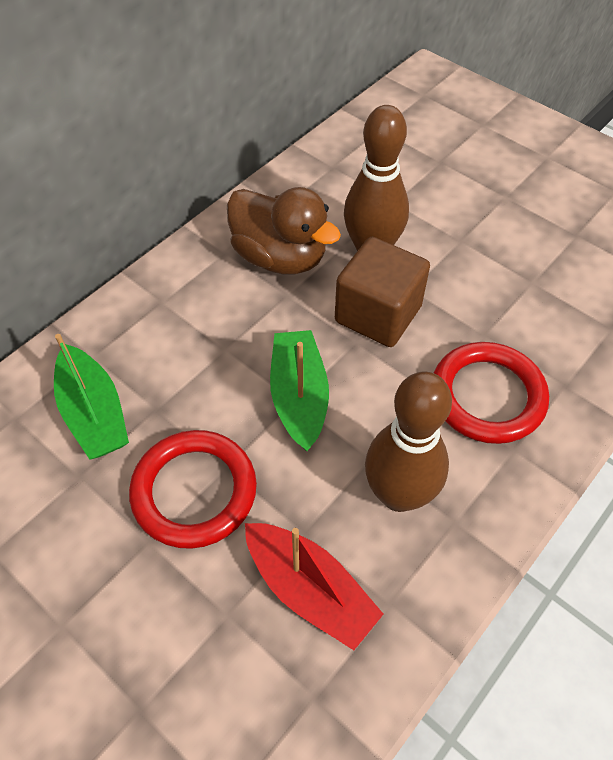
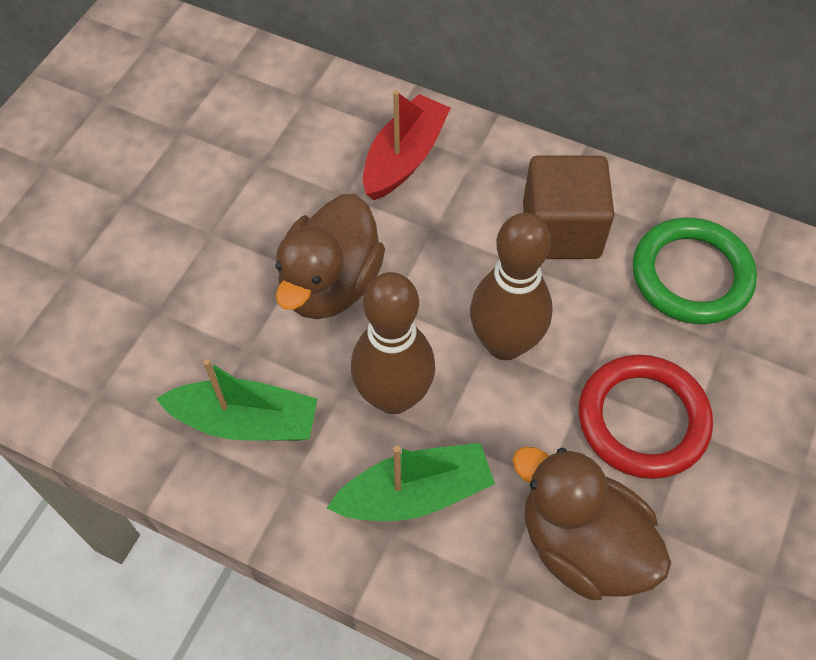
brown duck: 1 -> 2
green ring: 0 -> 1
red ring: 2 -> 1

